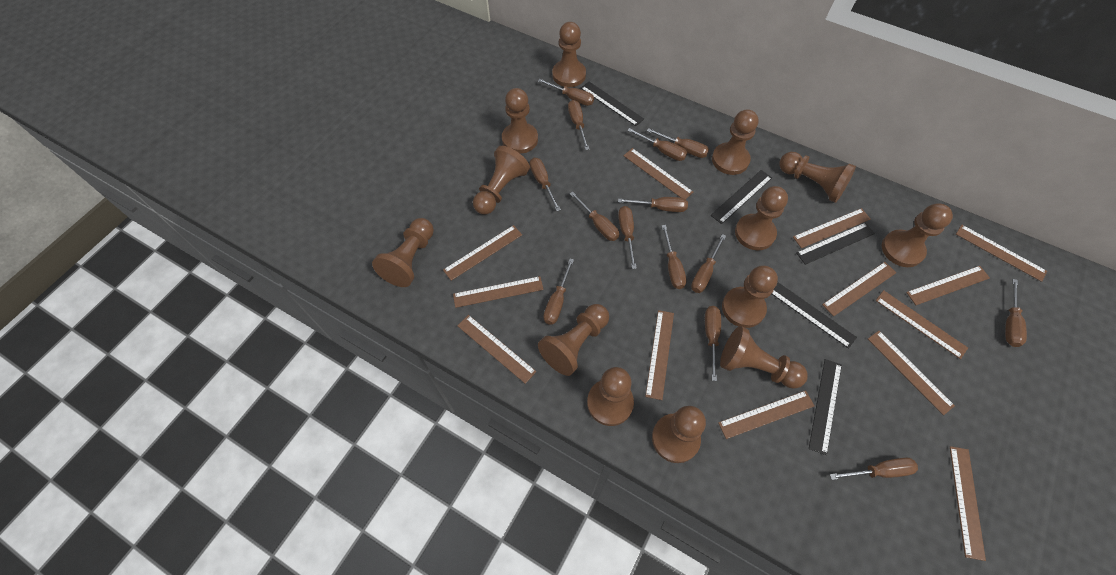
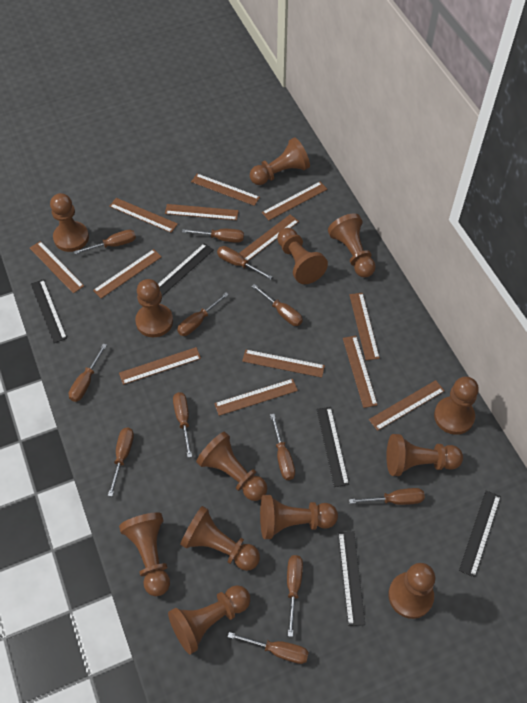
brown screwdriver: 14 -> 12

